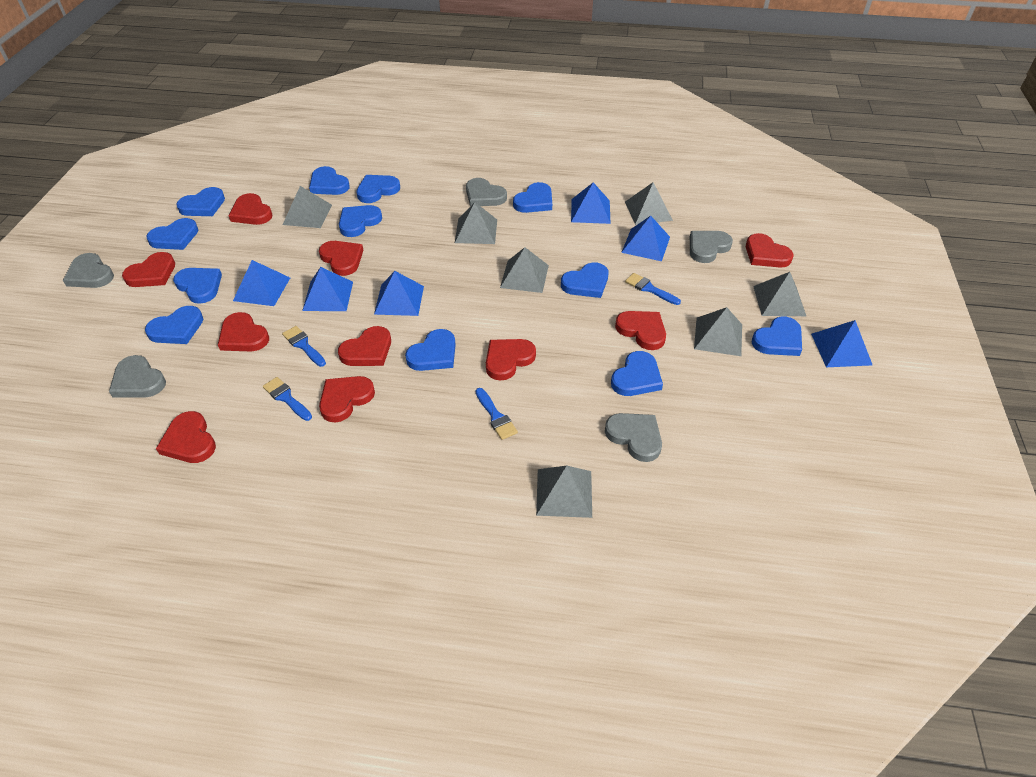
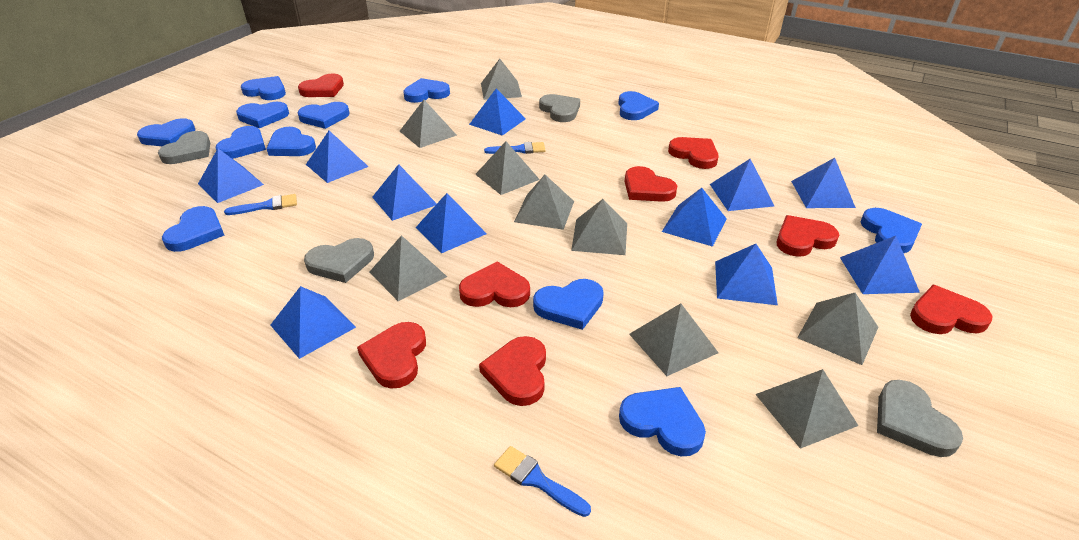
blue brush: 4 -> 3
blue pyramid: 6 -> 11
grey heart: 5 -> 4
grey pyramid: 7 -> 9
red heart: 10 -> 8

